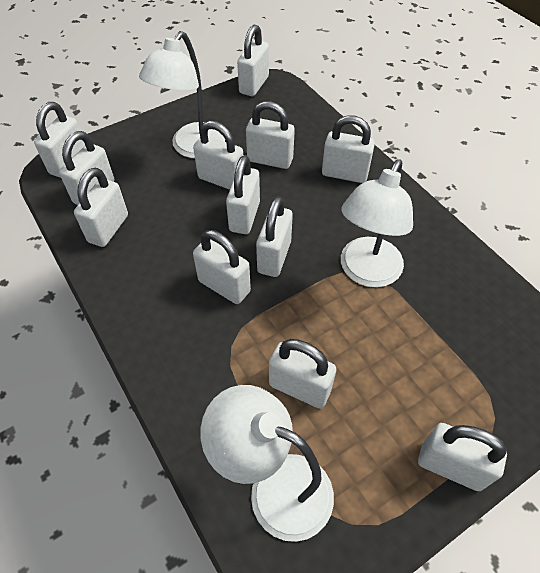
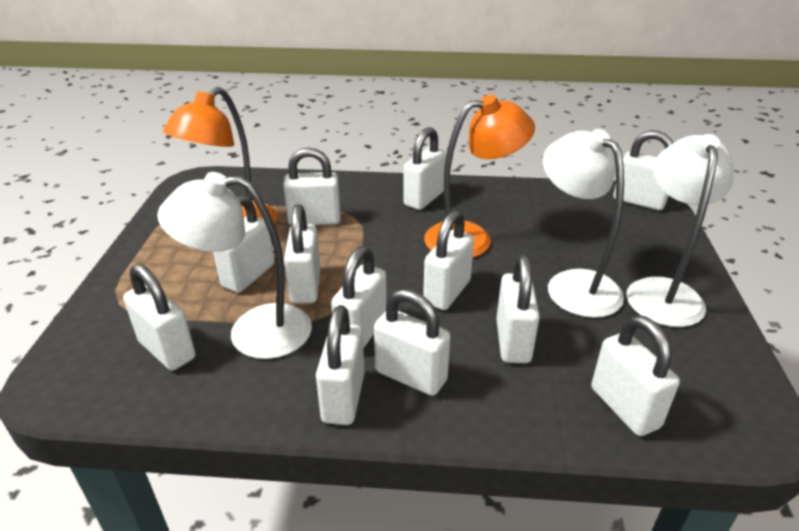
orange lamp: 0 -> 2

